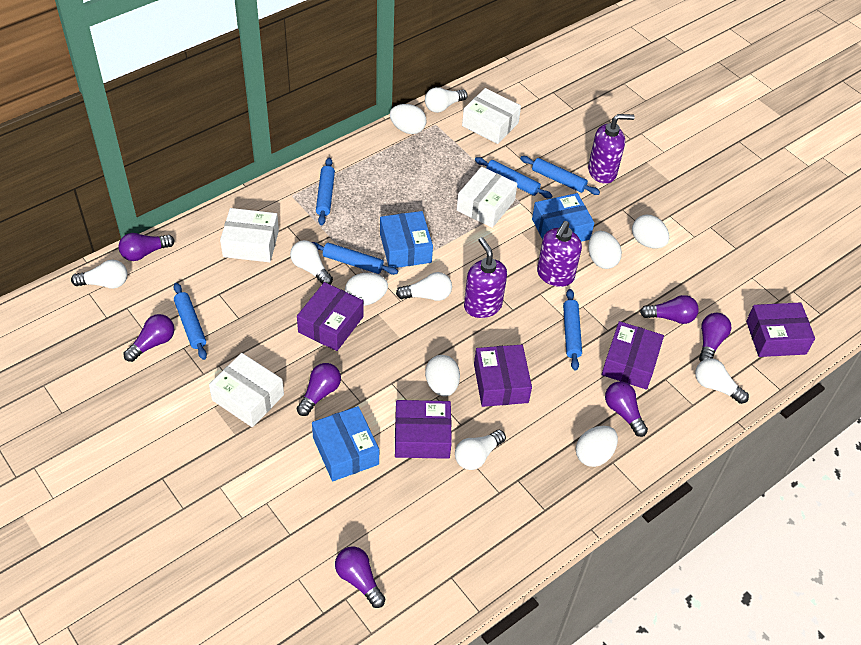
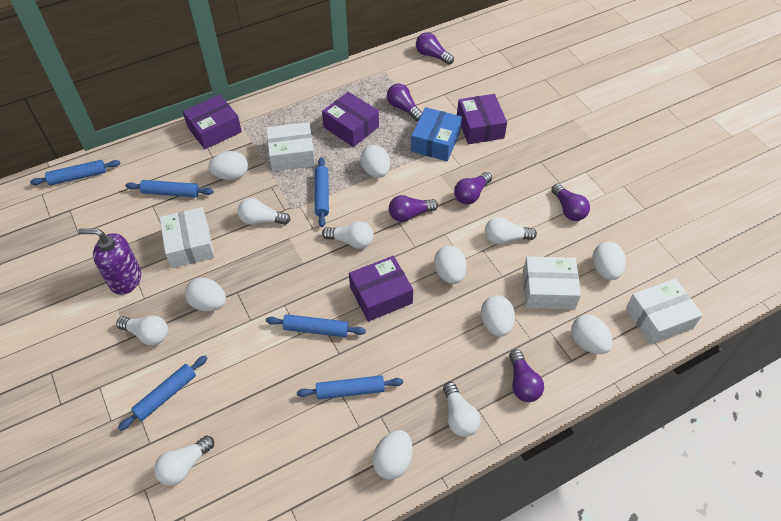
blue box: 3 -> 1
purple box: 5 -> 4
purple light bulb: 7 -> 6
purple soap dispenser: 3 -> 1
white egg: 6 -> 8

